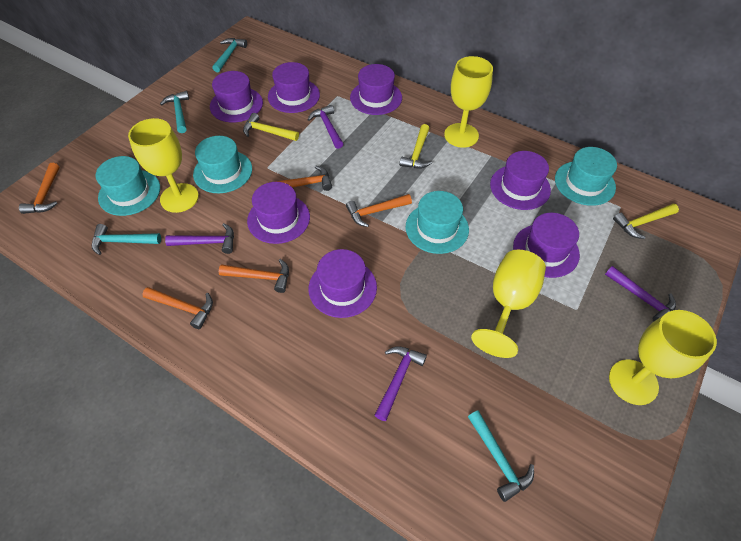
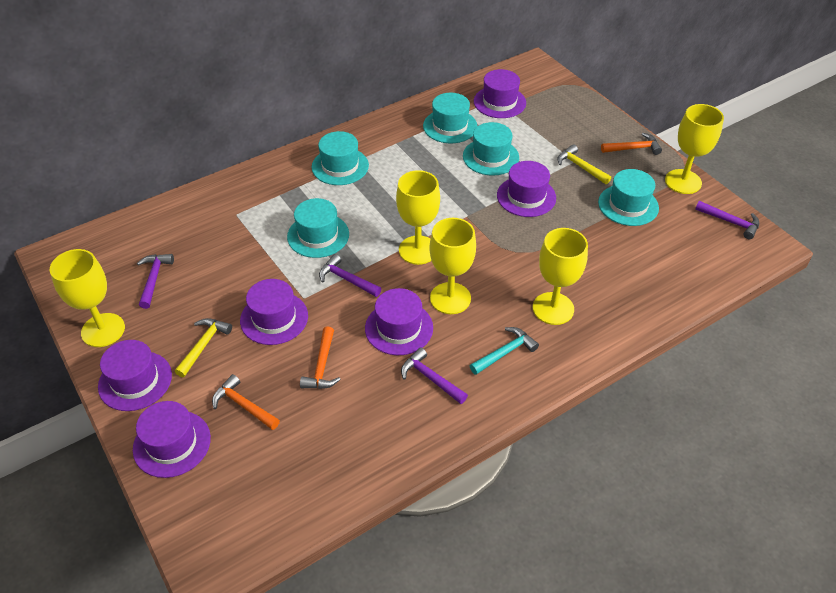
orange hammer: 5 -> 3
purple hat: 7 -> 6
turquoise hammer: 4 -> 1
turquoise hat: 4 -> 5
yellow goblet: 4 -> 5
yellow hammer: 3 -> 2

